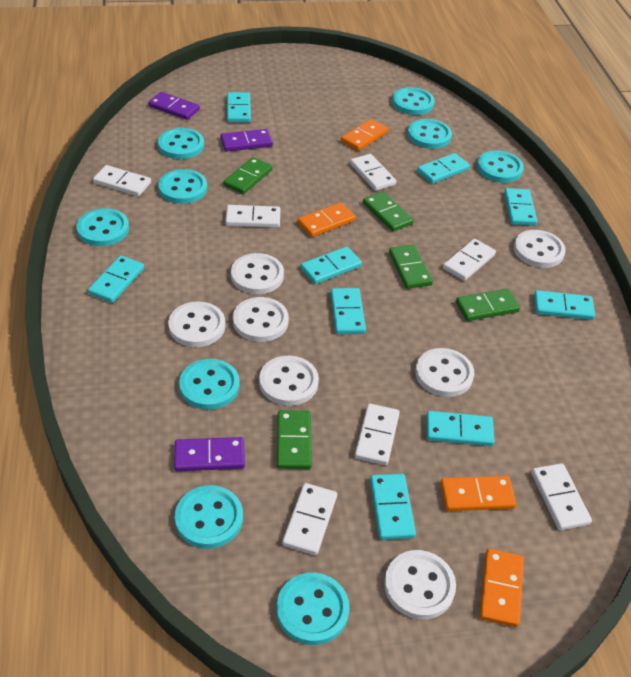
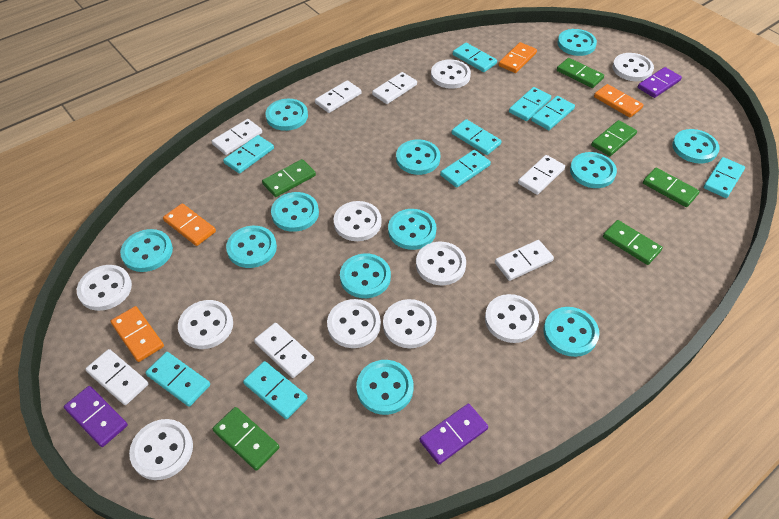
green domino: 5 -> 6
turquoise button: 9 -> 12
white button: 7 -> 10

